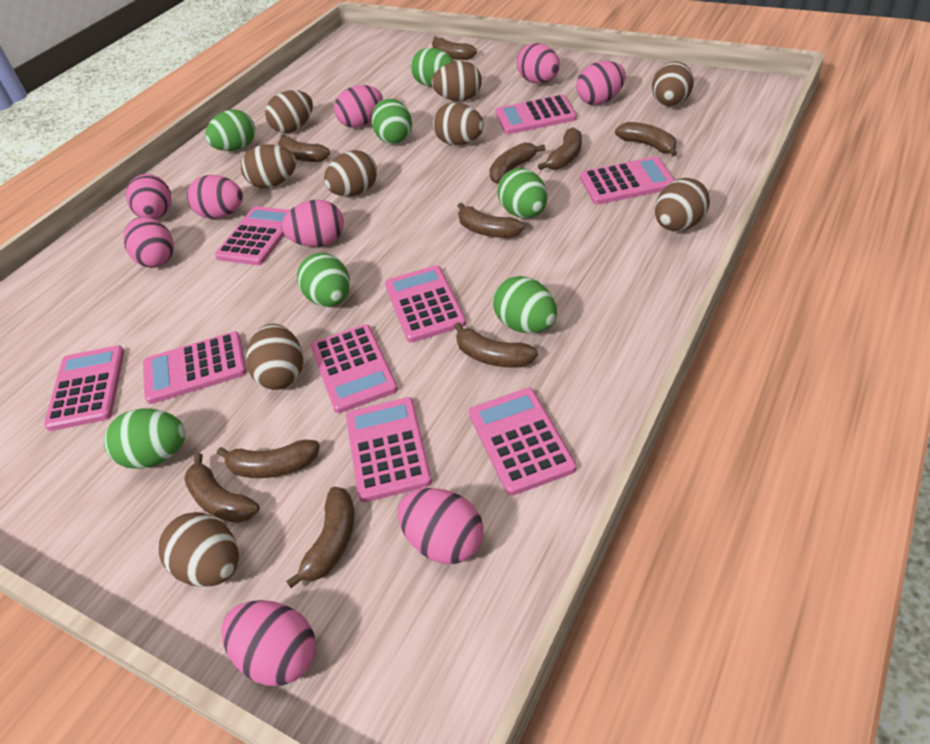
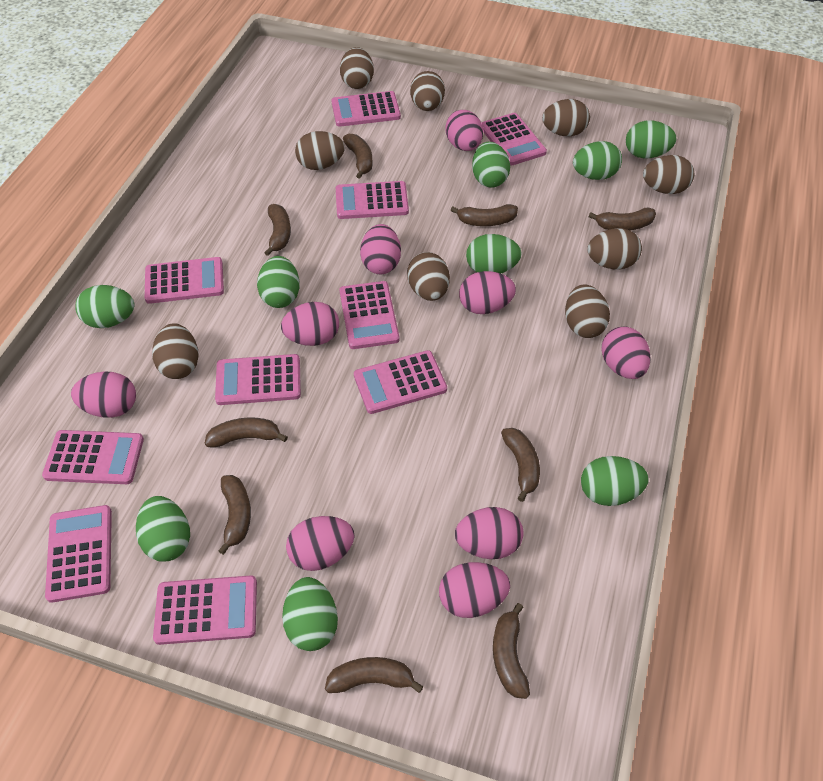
brown banana: 10 -> 9
green egg: 7 -> 9
pink calculator: 9 -> 10

